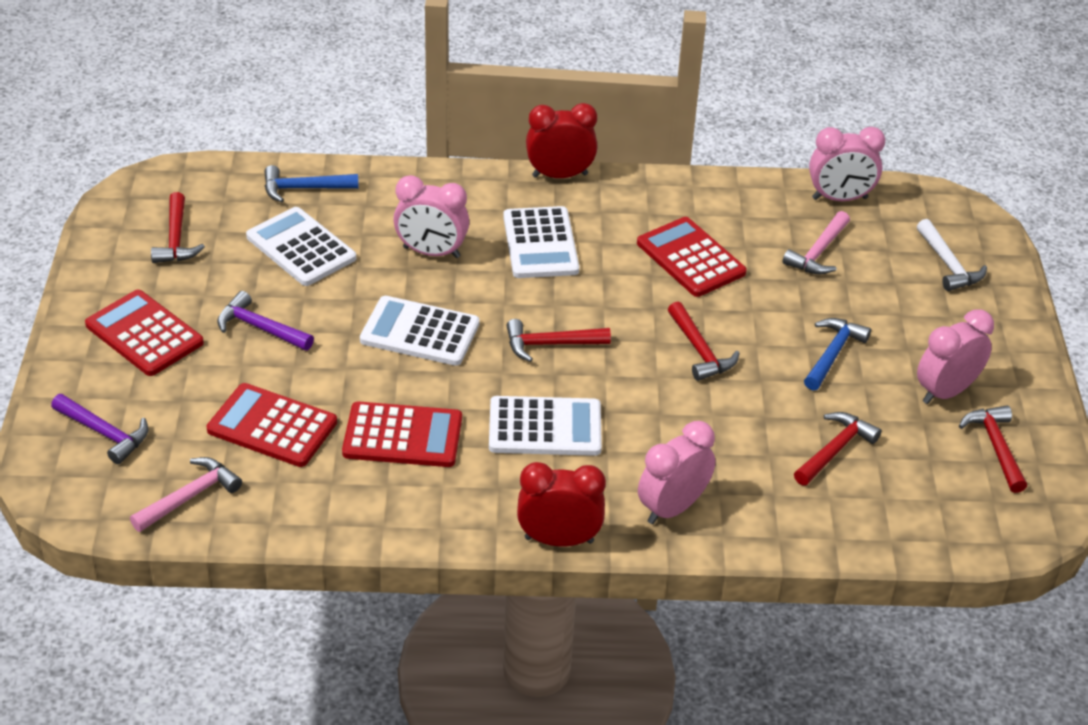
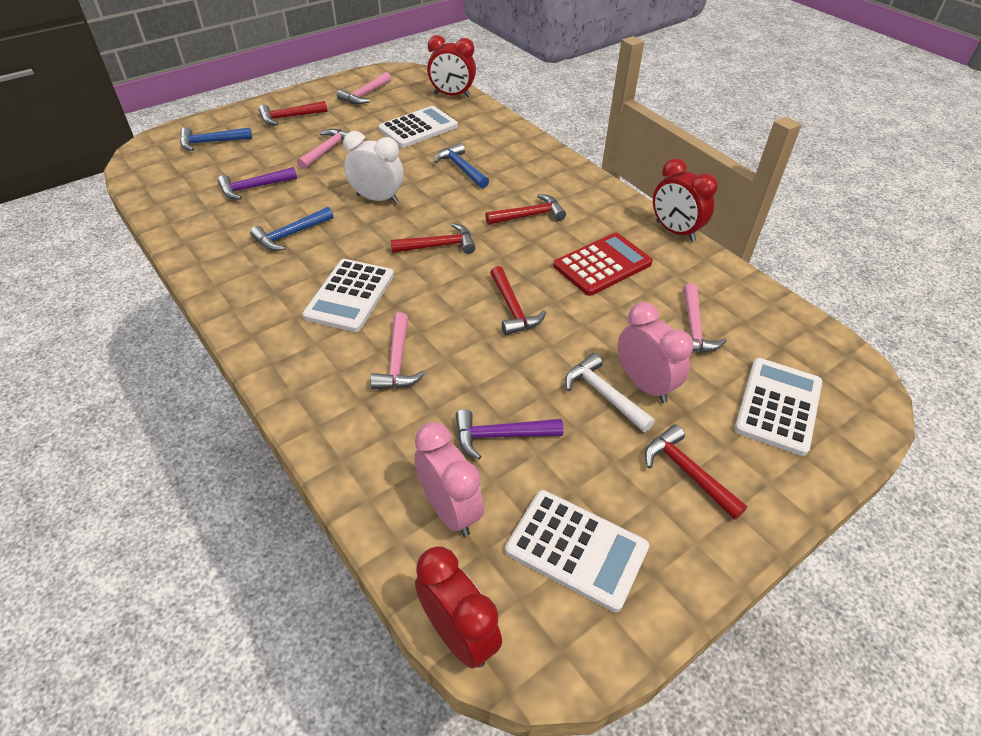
blue hammer: 2 -> 3
pink clock: 4 -> 2
pink hammer: 2 -> 4
red calculator: 4 -> 1
red clock: 2 -> 3
white clock: 0 -> 1

